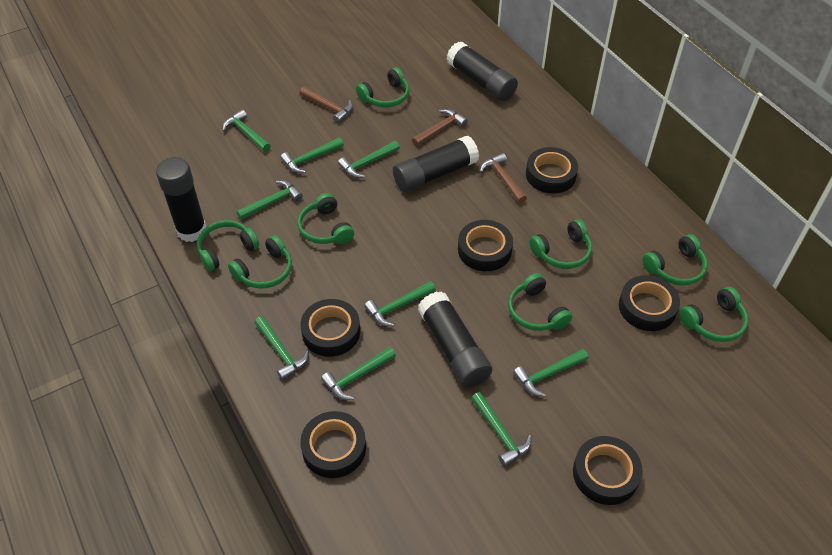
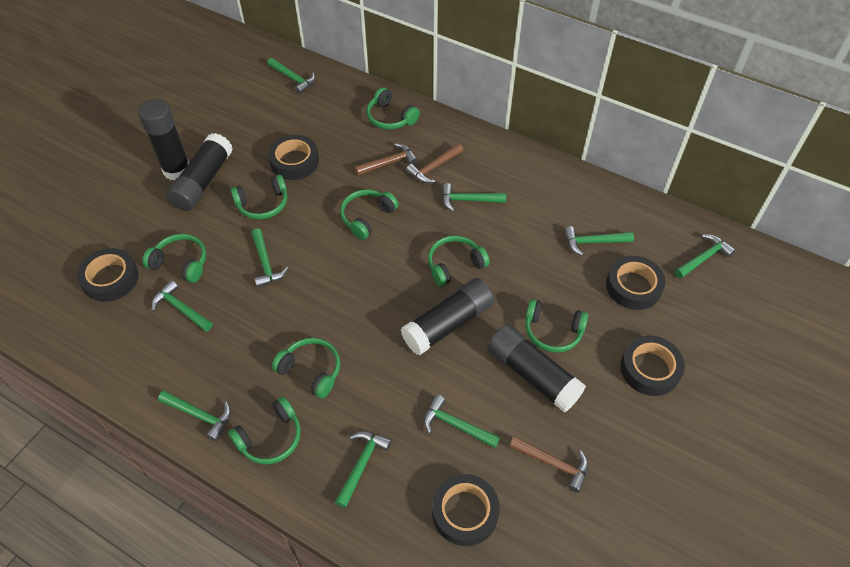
black tape: 6 -> 5

